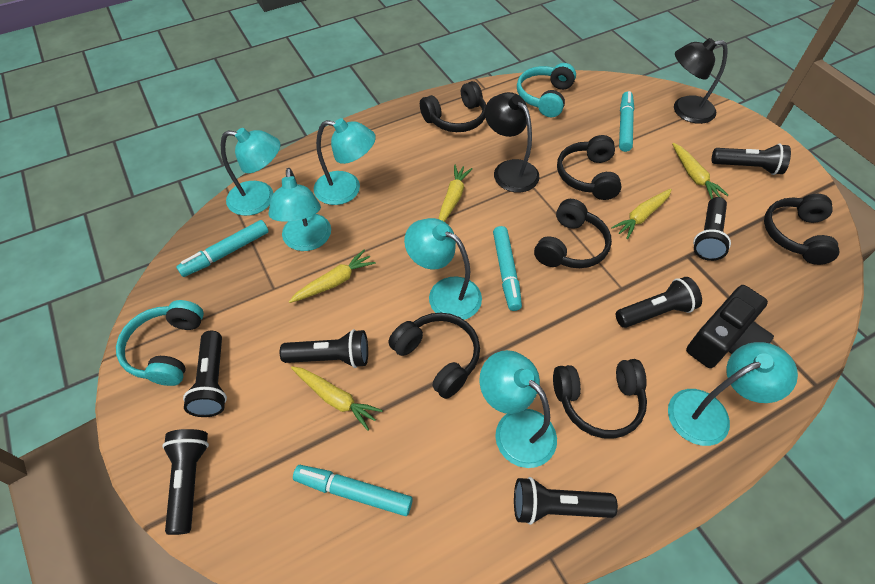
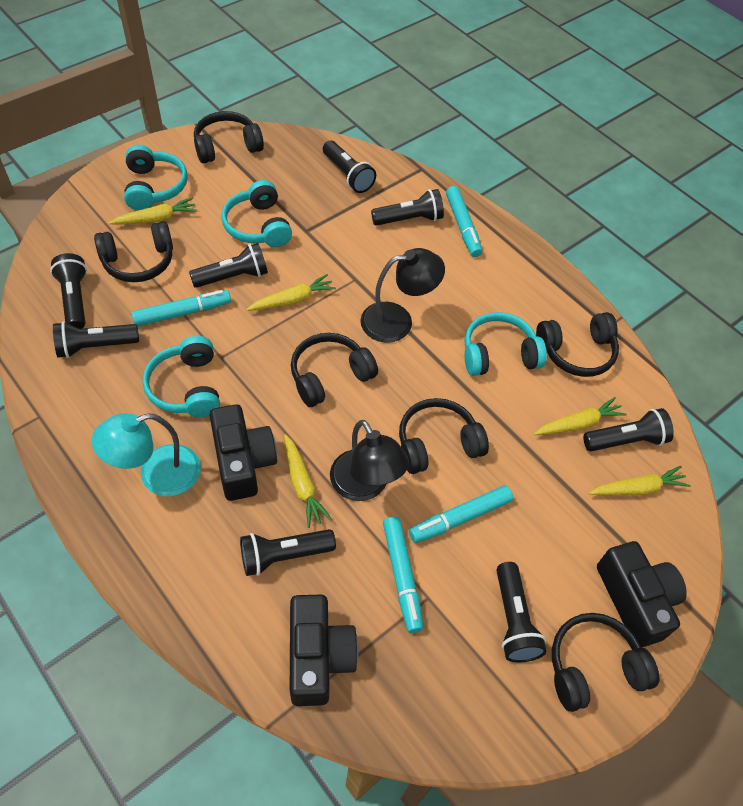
black camera: 1 -> 3
black flashlight: 7 -> 8
turquoise headphones: 2 -> 4
turquoise lamp: 6 -> 1

